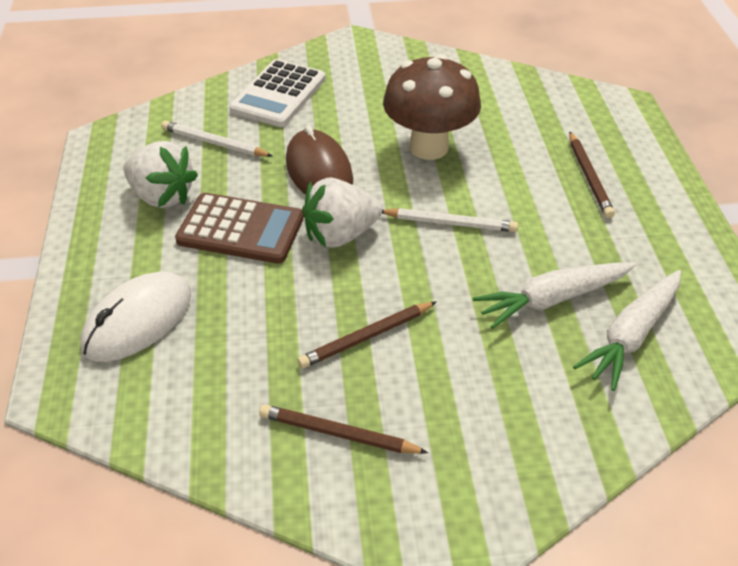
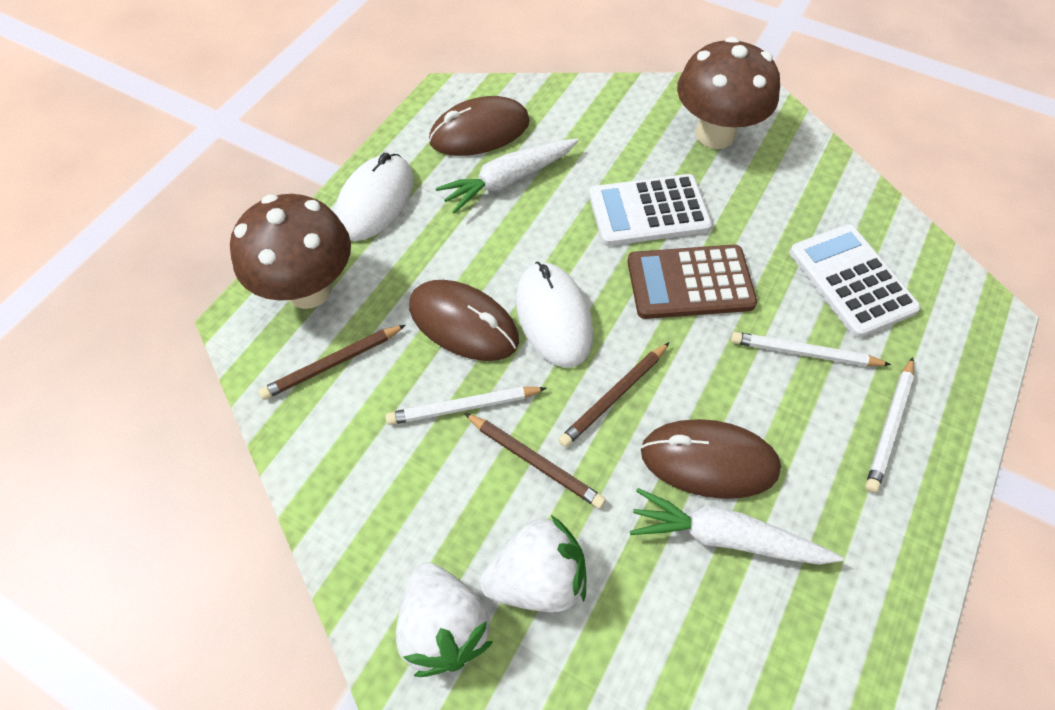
brown mouse: 1 -> 3
brown mushroom: 1 -> 2
white calculator: 1 -> 2
white mouse: 1 -> 2
white pencil: 2 -> 3

